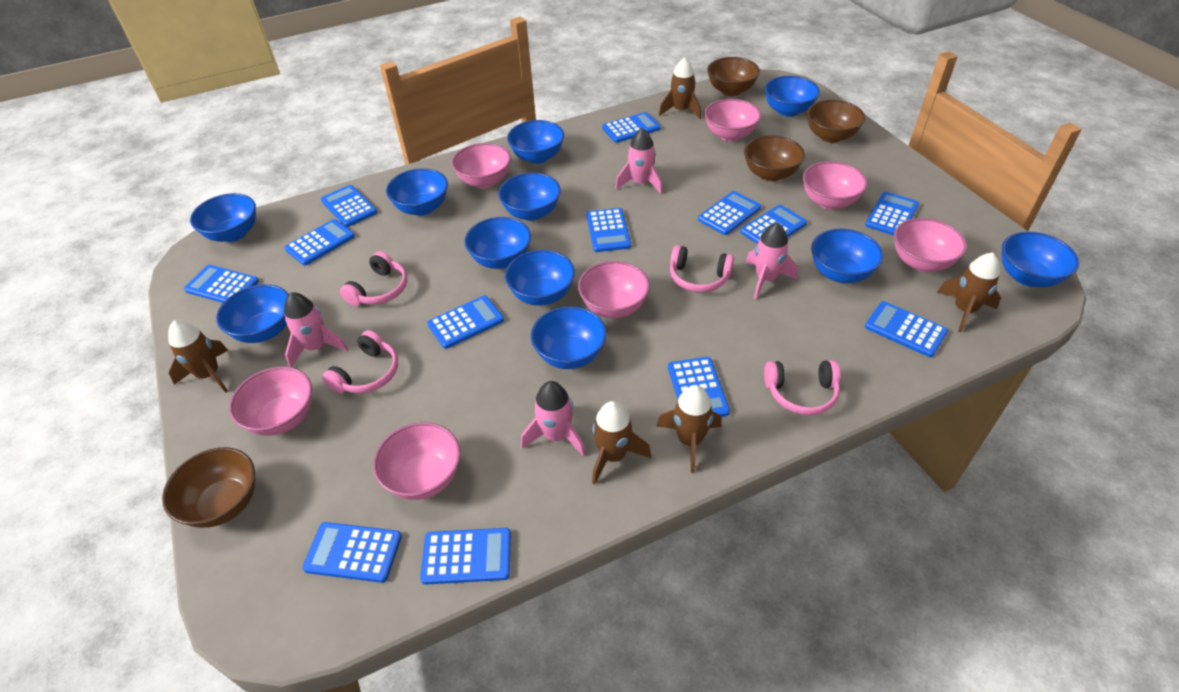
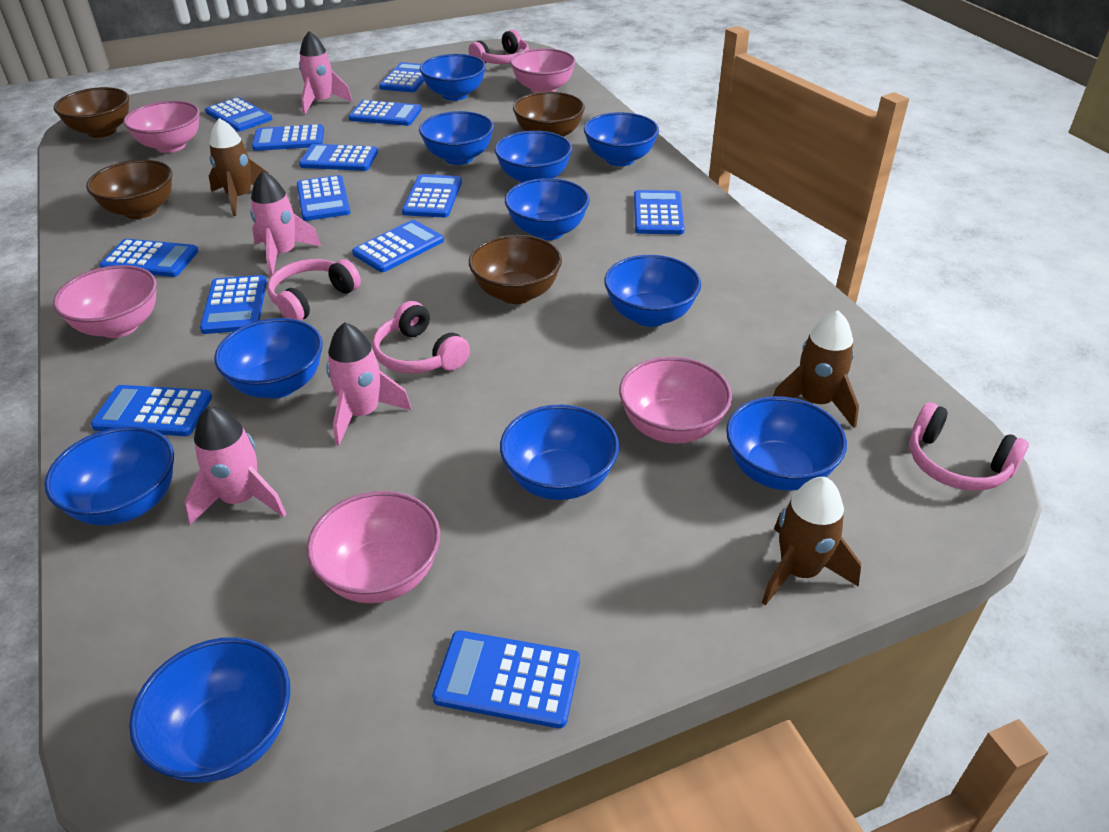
brown rocket: 5 -> 3
pink bowl: 7 -> 5

